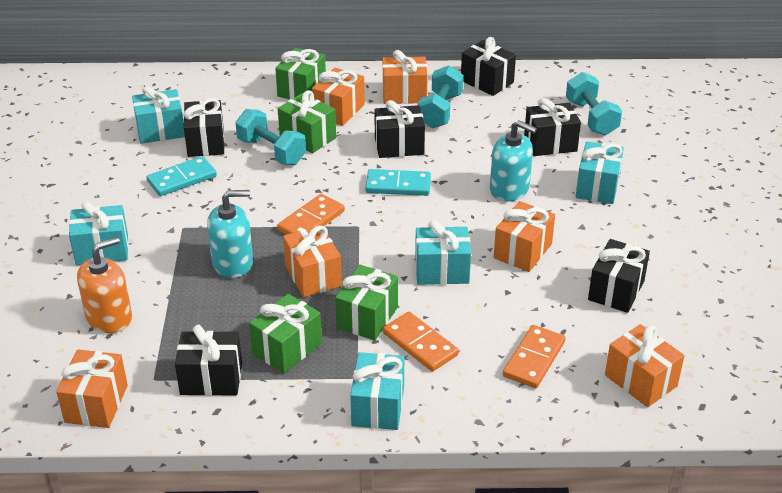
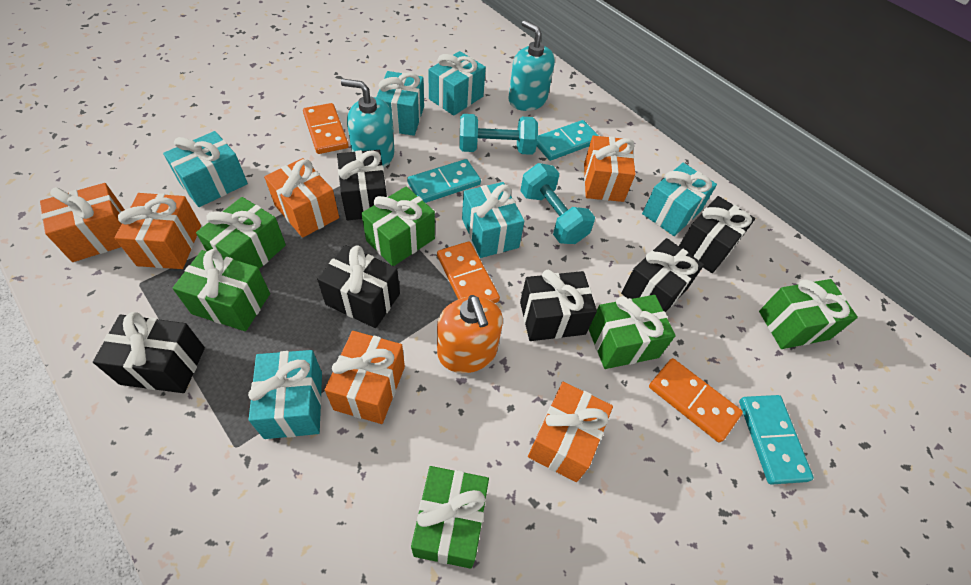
green gift: 4 -> 6
turquoise domino: 2 -> 3
turquoise dumbbell: 3 -> 2
turquoise gift: 5 -> 6

